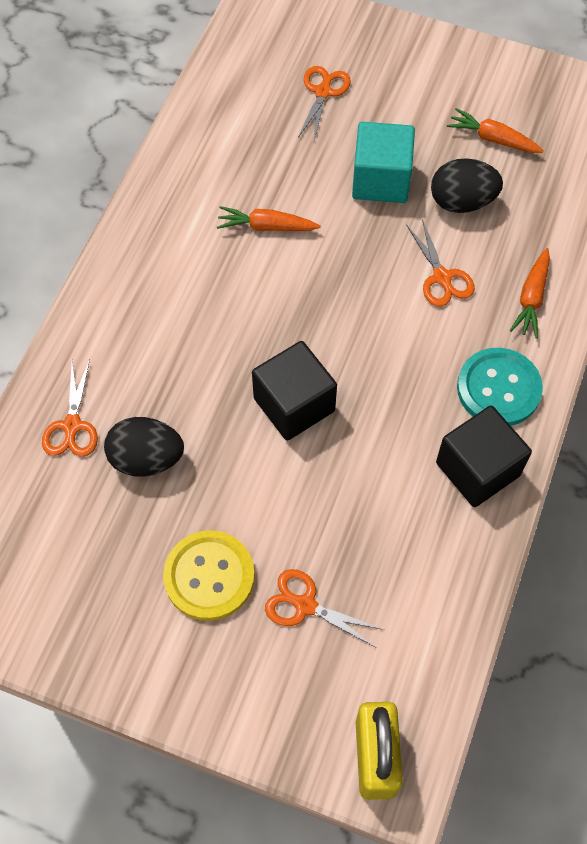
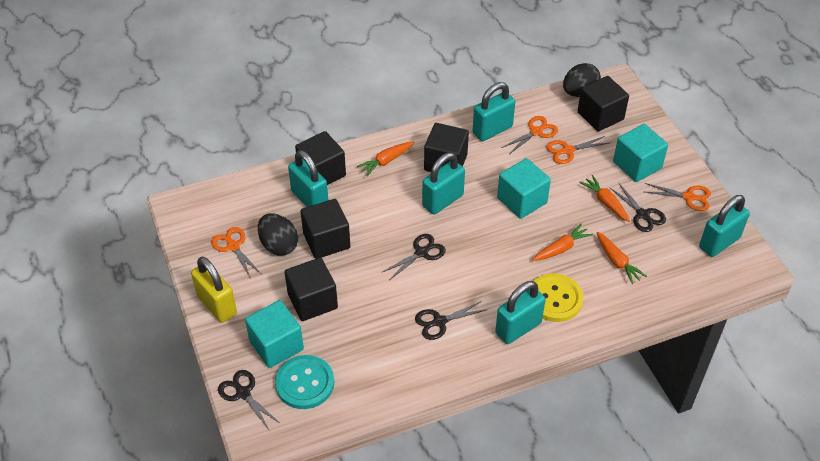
black cube: 2 -> 5
black scissors: 0 -> 4
orange carrot: 3 -> 4
turquoise cube: 1 -> 3
turquoise padlock: 0 -> 5

